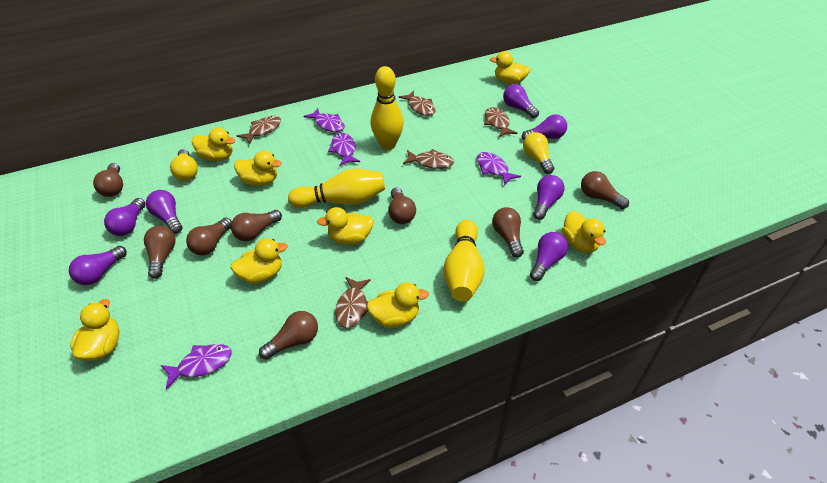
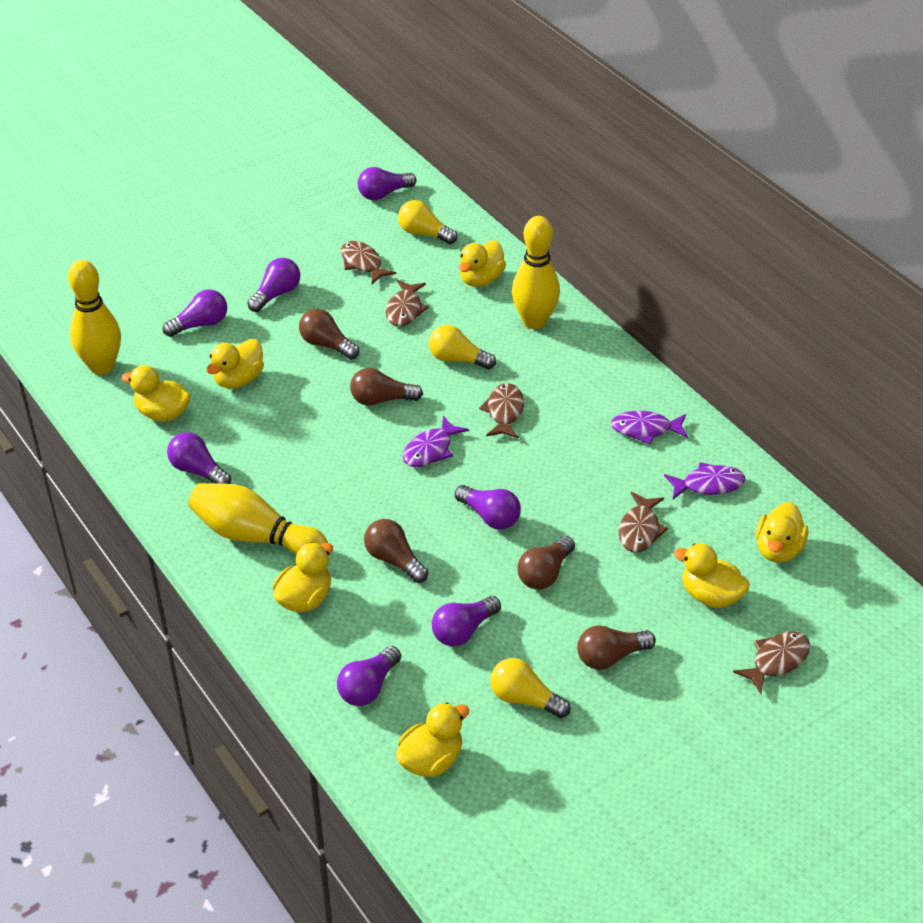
brown light bulb: 8 -> 5
purple fish: 4 -> 3
yellow duck: 8 -> 7
yellow light bulb: 2 -> 3

